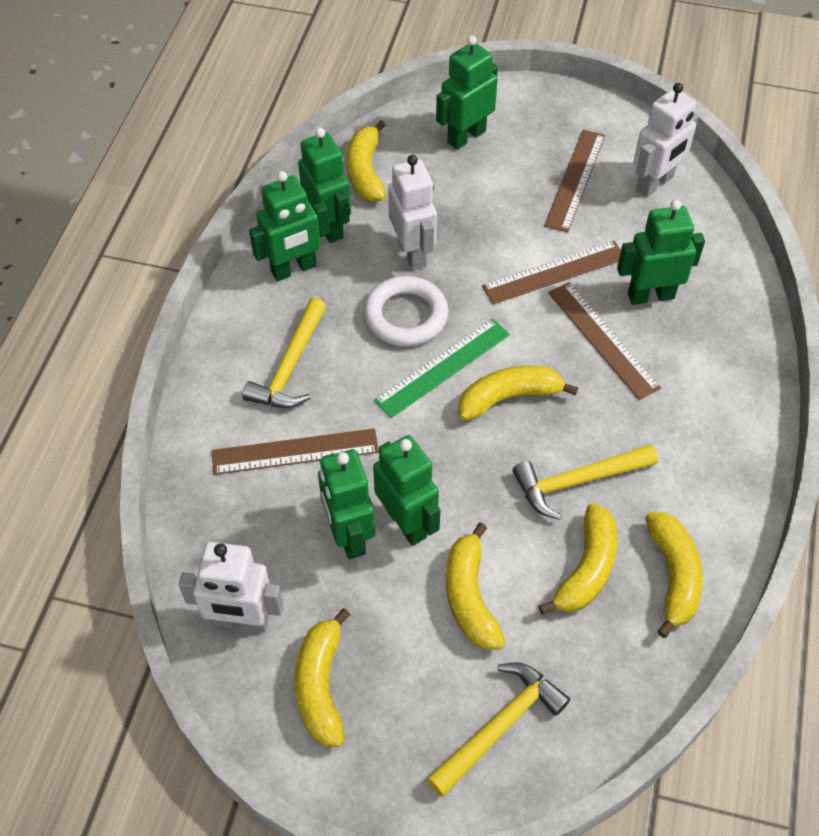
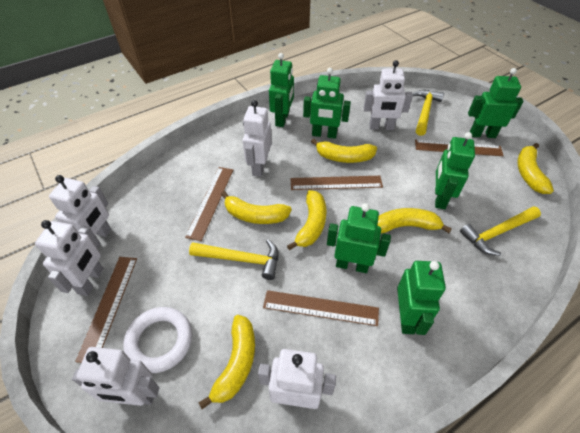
brown ruler: 4 -> 5
green ruler: 1 -> 0
white robot: 3 -> 6

